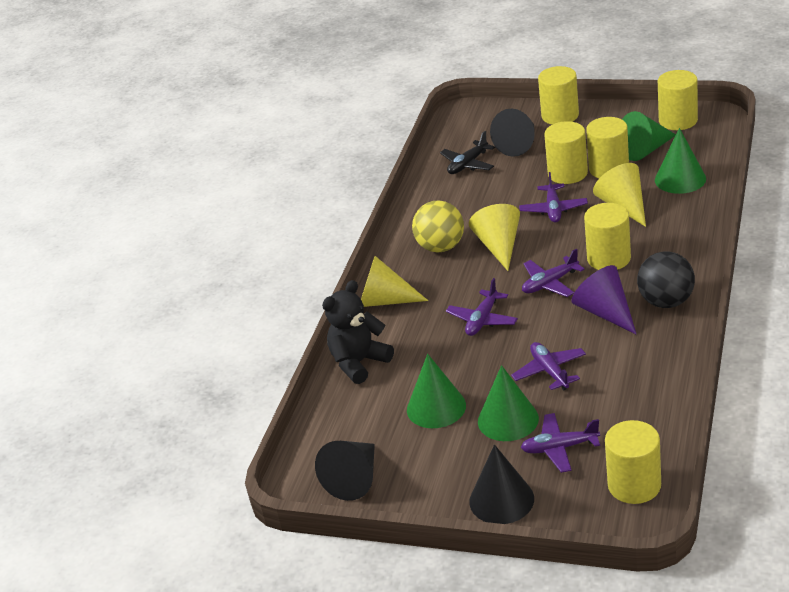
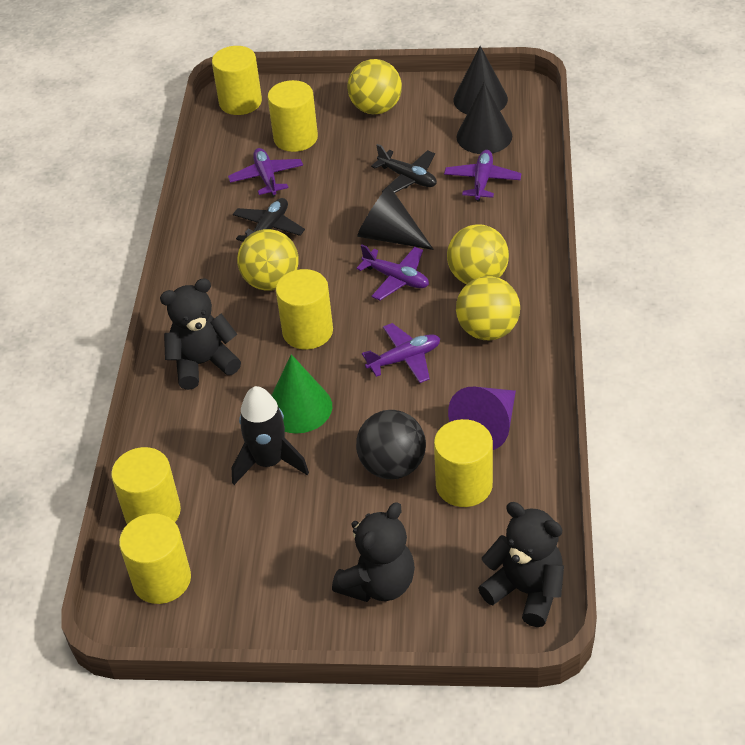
black plane: 1 -> 2
black rocket: 0 -> 1
black teddy bear: 1 -> 3
green cone: 4 -> 1
purple plane: 5 -> 4
yellow ball: 1 -> 4
yellow cone: 3 -> 0

